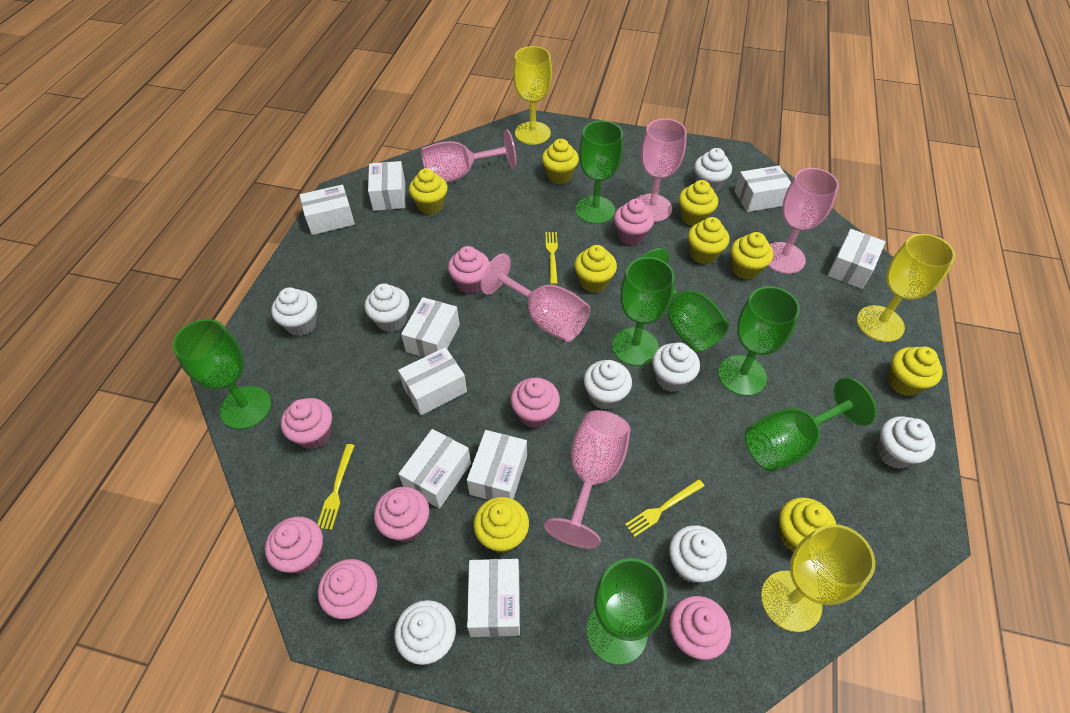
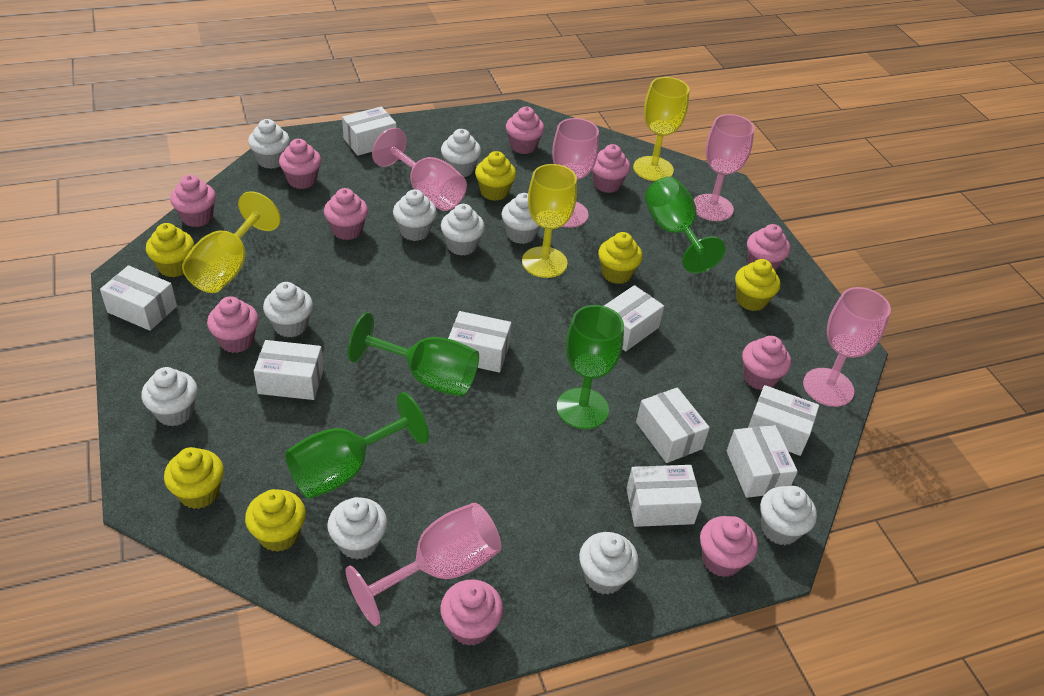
green goblet: 7 -> 4
pink cupcake: 8 -> 10
white cupcake: 8 -> 10
yellow cupcake: 9 -> 6
yellow fork: 3 -> 0

